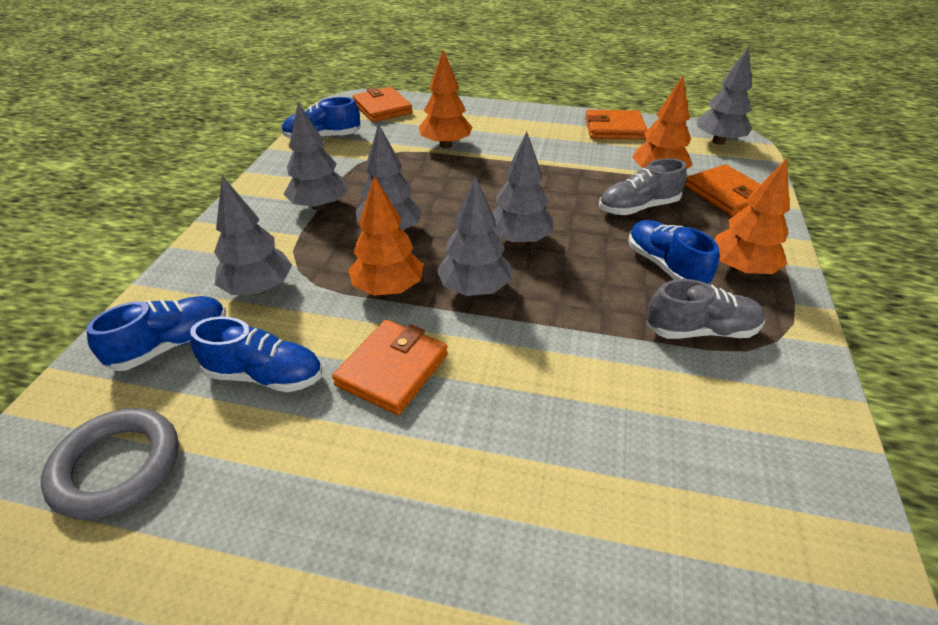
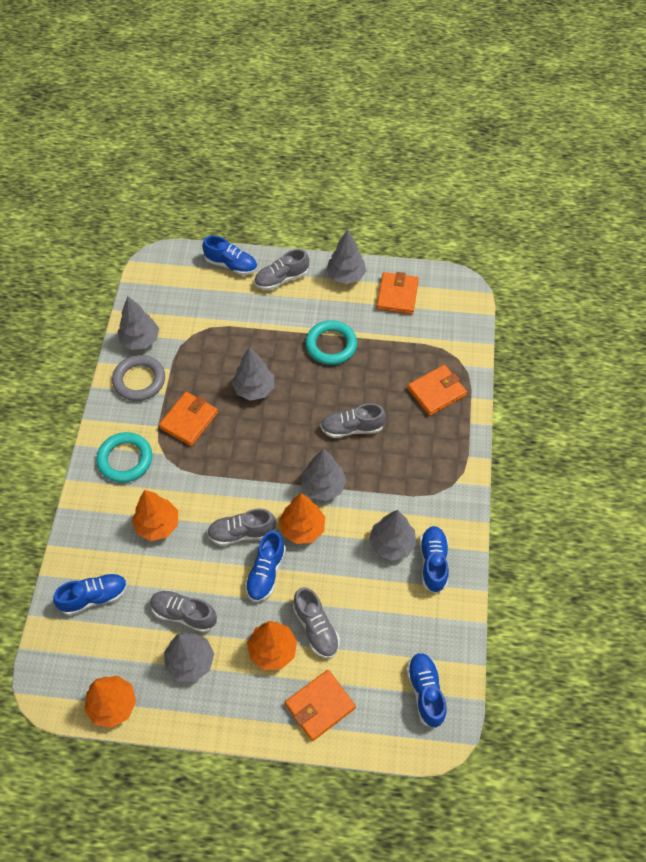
blue shoe: 4 -> 5
grey shoe: 2 -> 5
turquoise ring: 0 -> 2

